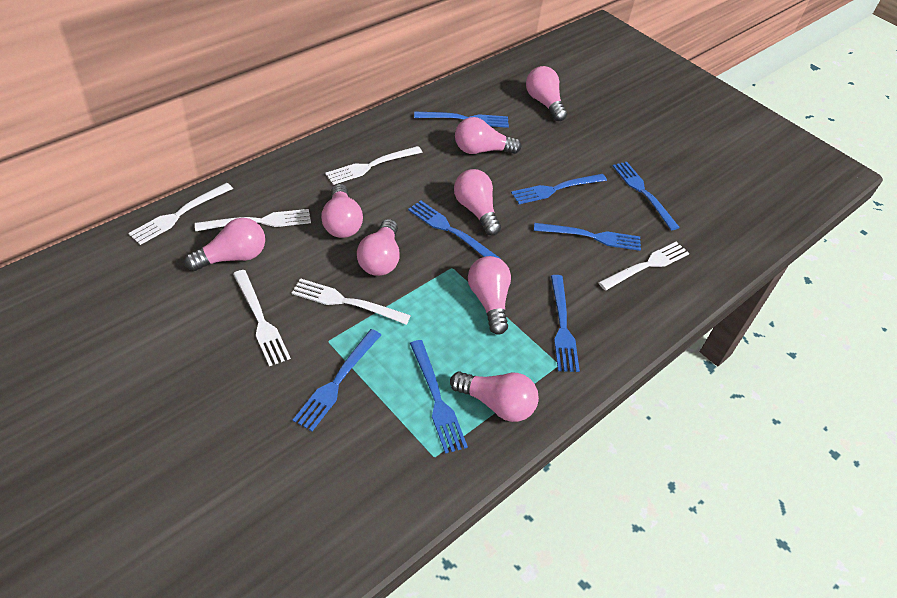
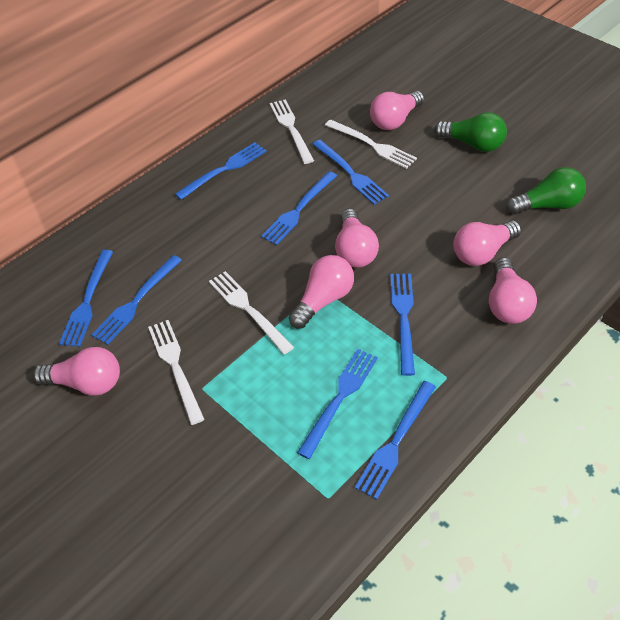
green light bulb: 0 -> 2
pink light bulb: 8 -> 6
white fork: 6 -> 4

